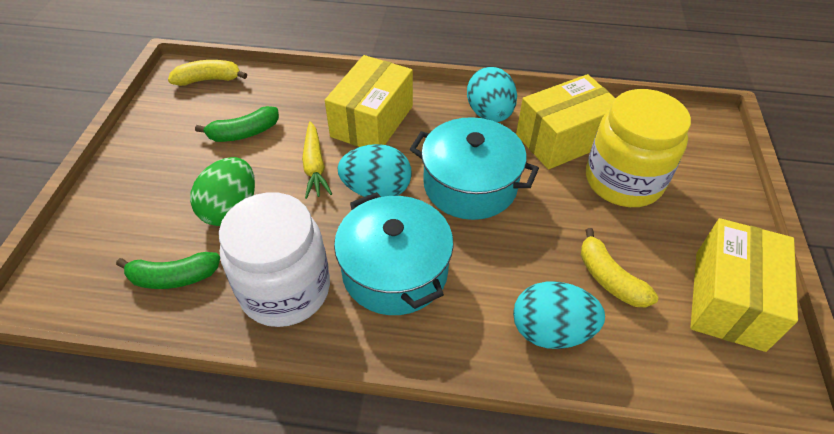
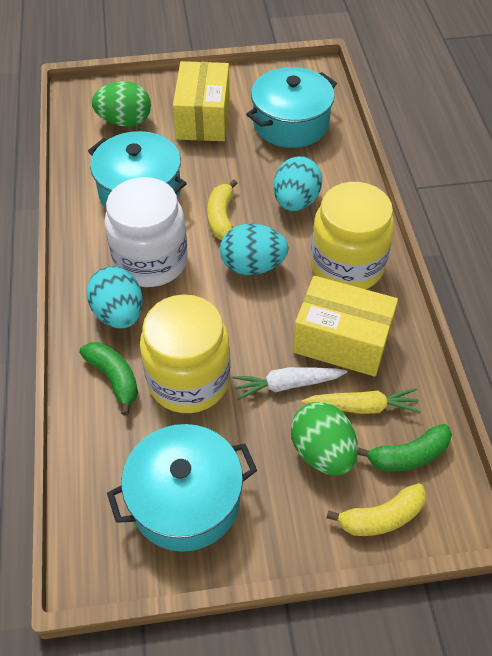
green egg: 1 -> 2
turquoise pot: 2 -> 3
white carrot: 0 -> 1
yellow box: 3 -> 2
yellow jar: 1 -> 2

